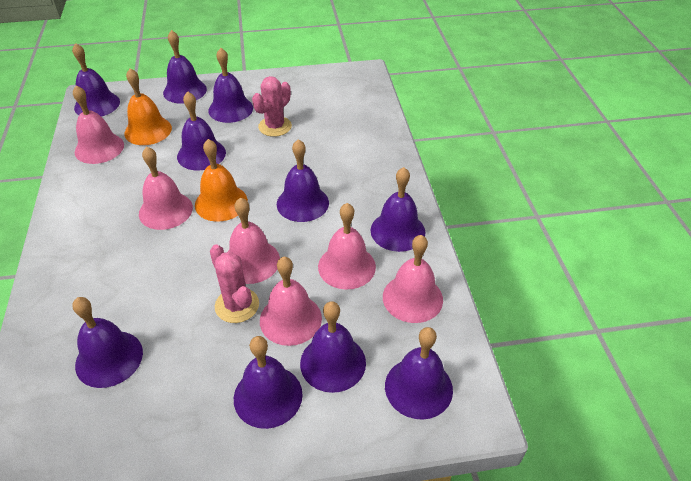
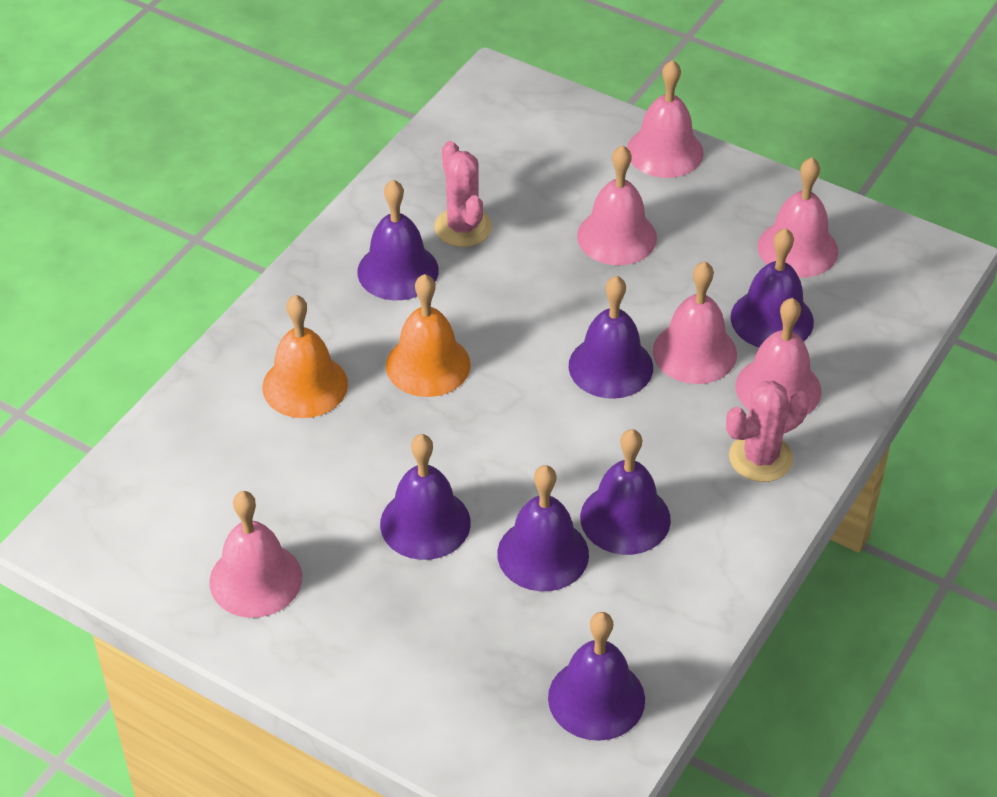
purple bell: 10 -> 7

